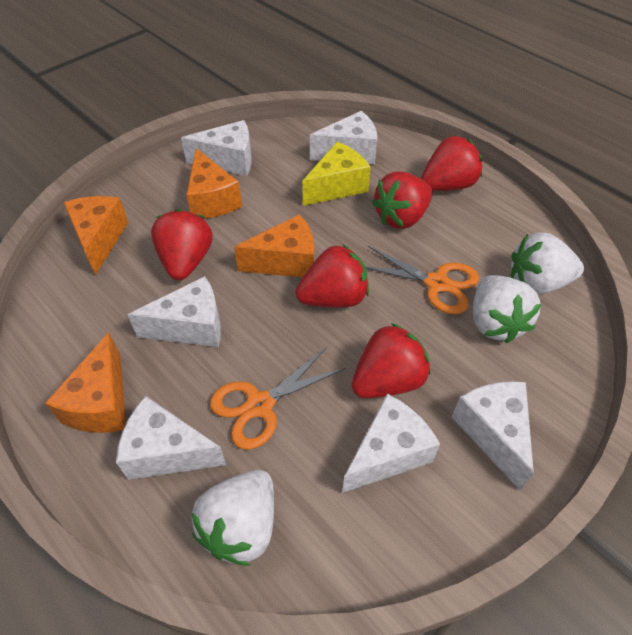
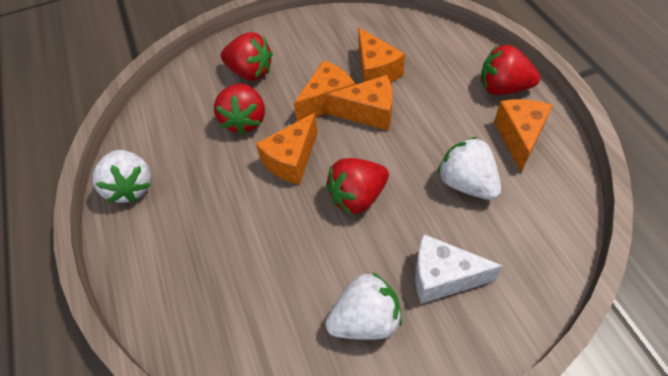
orange cheese: 4 -> 5
orange scissors: 2 -> 0
red strawberry: 5 -> 4
white cheese: 6 -> 1
yellow cheese: 1 -> 0

